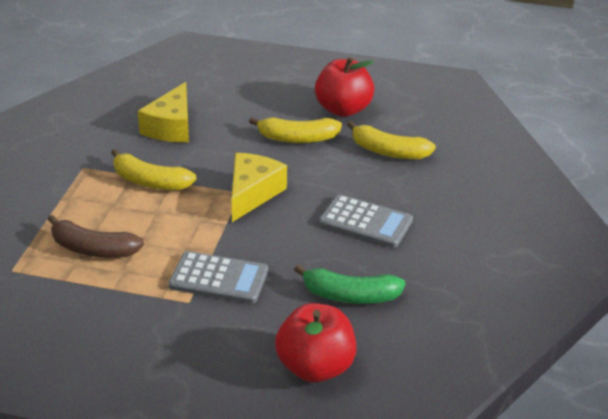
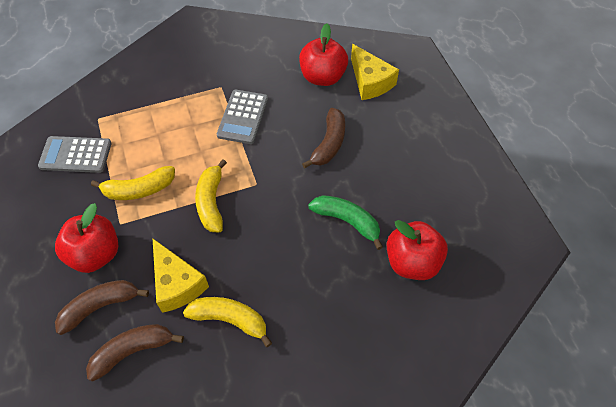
brown banana: 1 -> 3
red apple: 2 -> 3

